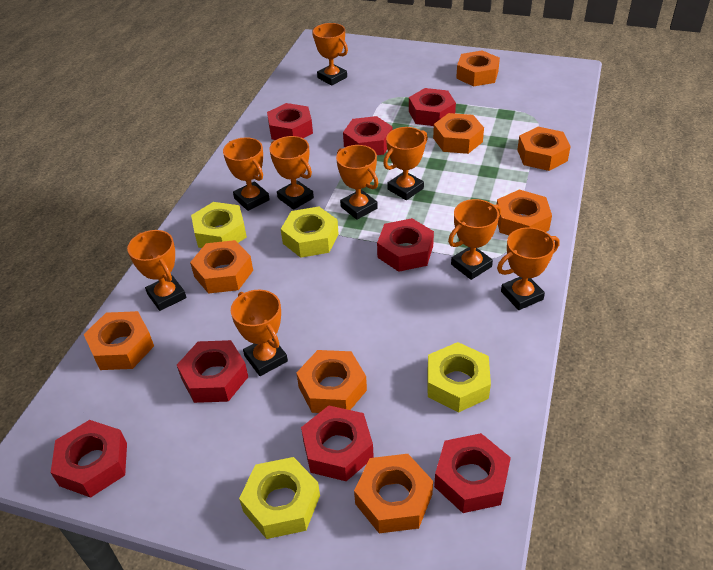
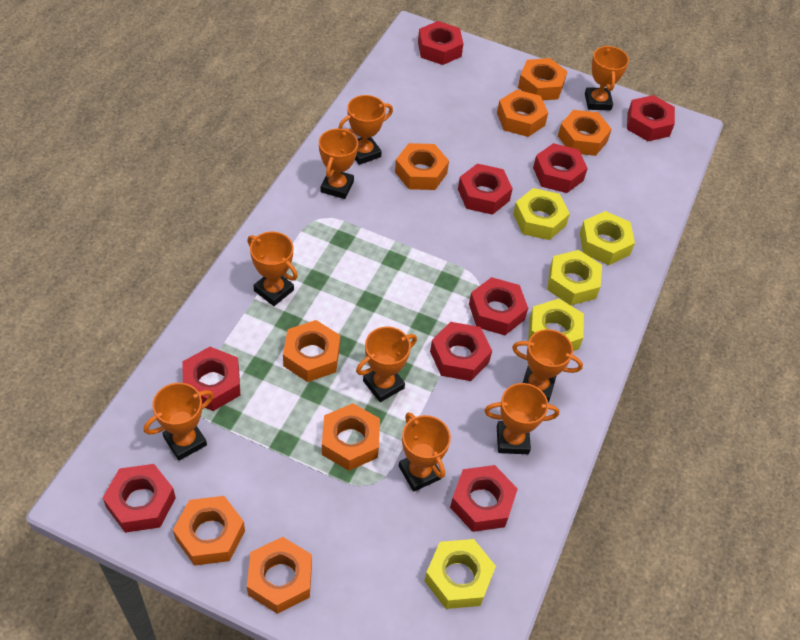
red nut: 8 -> 9
yellow nut: 4 -> 5

